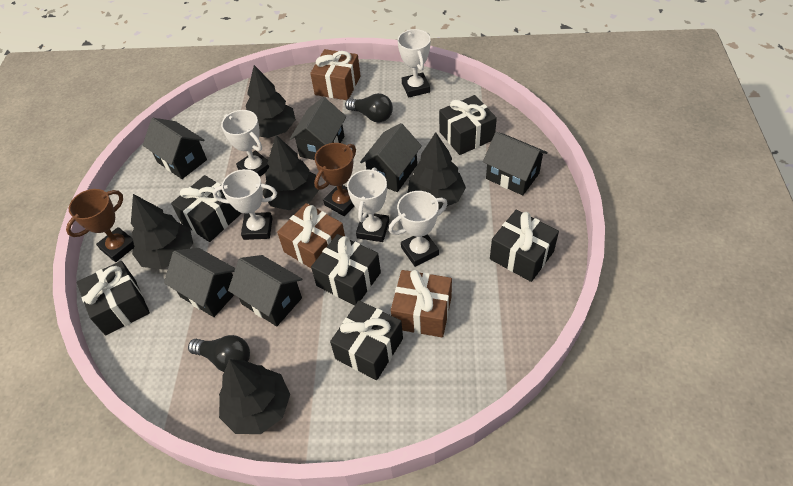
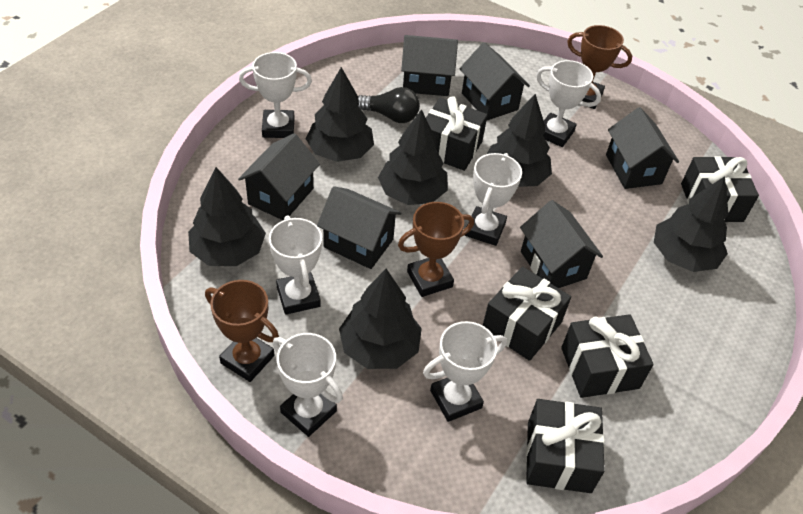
black gift: 6 -> 5
black light bulb: 2 -> 1
black tree: 5 -> 6
brown gift: 3 -> 0
brown trophy: 2 -> 3
white trophy: 5 -> 6

